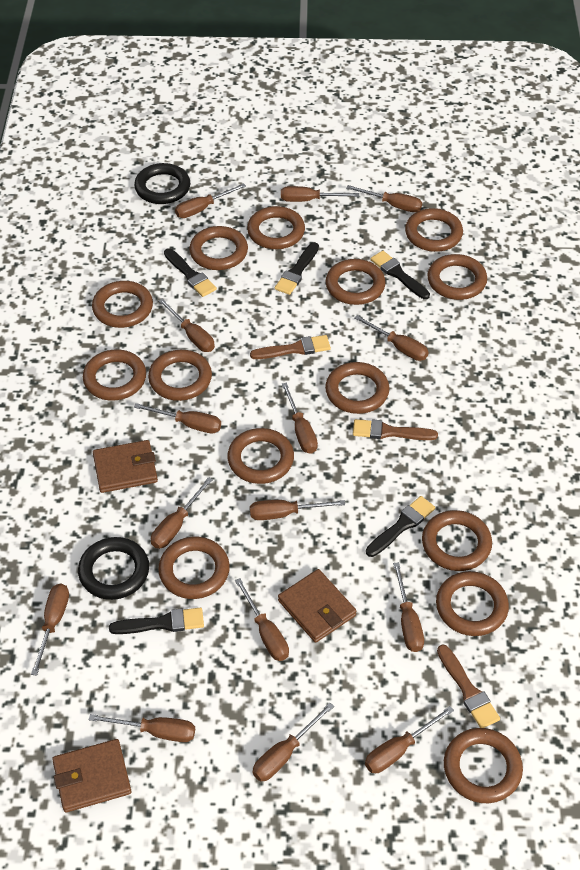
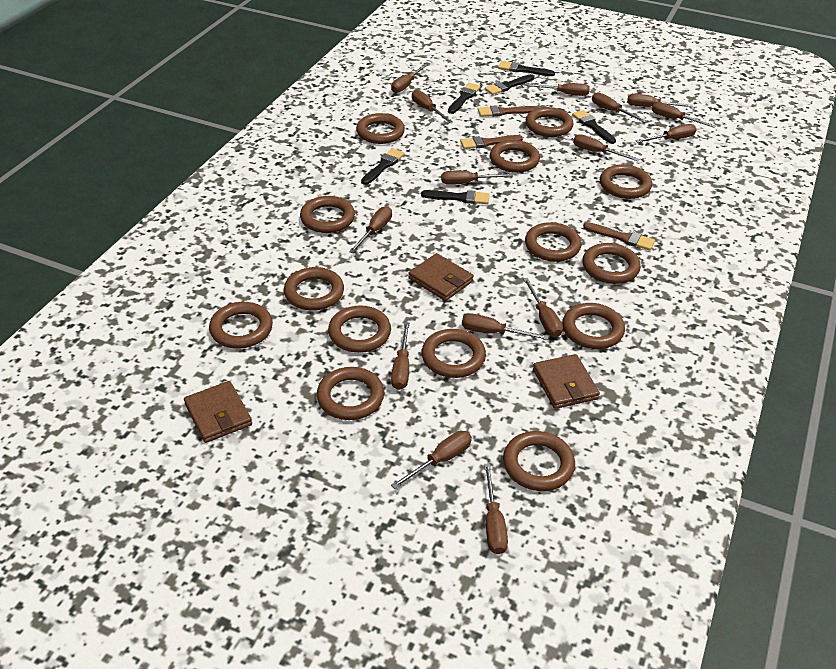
black brush: 5 -> 6
black ring: 2 -> 0

